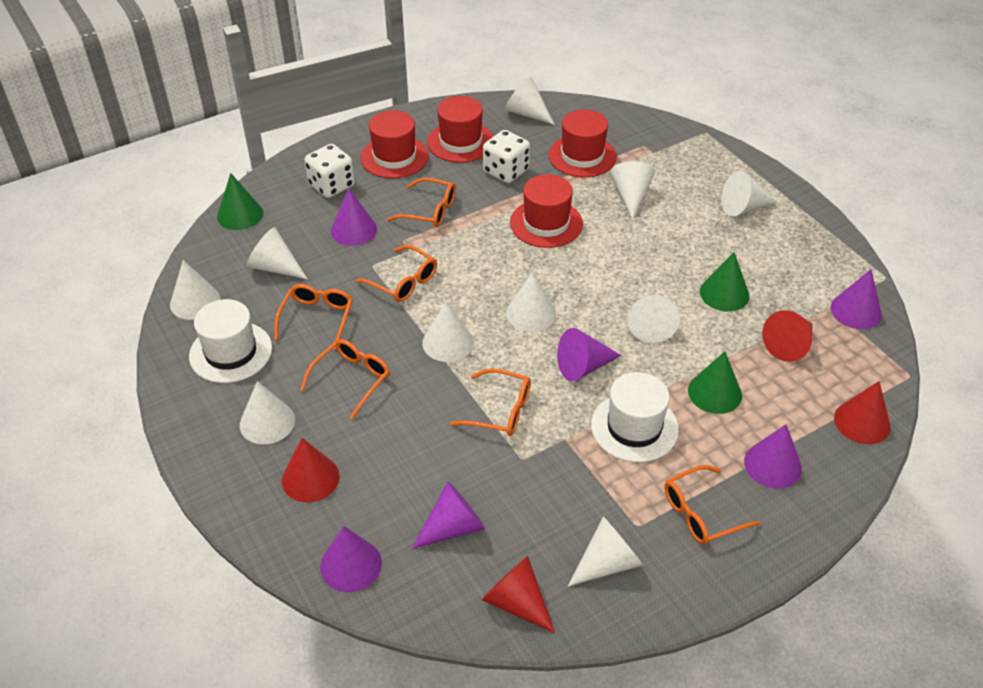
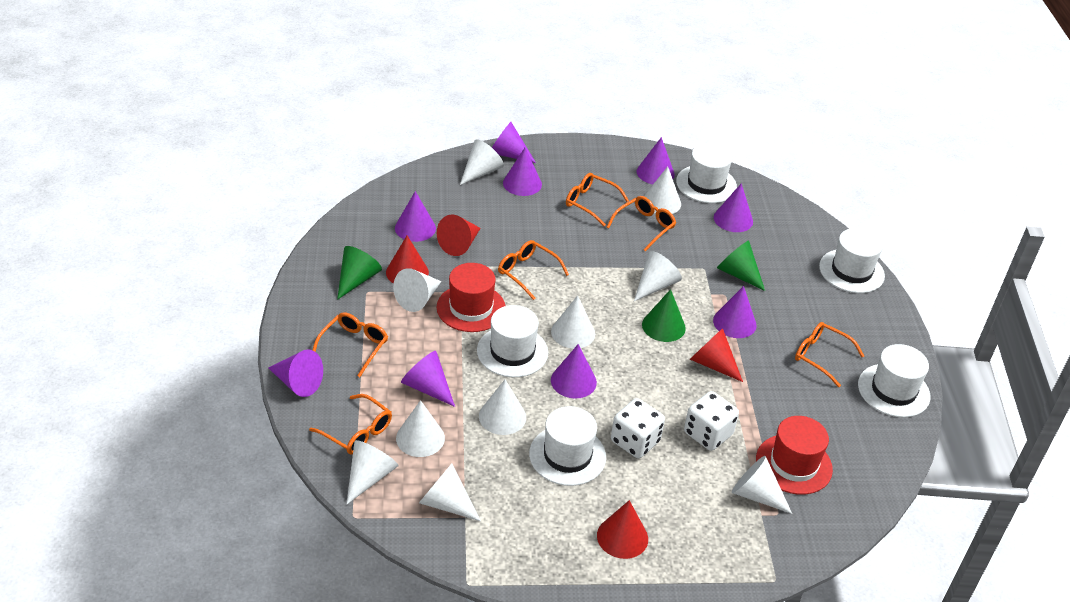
purple cone: 6 -> 9
red hat: 4 -> 2
white hat: 2 -> 5

